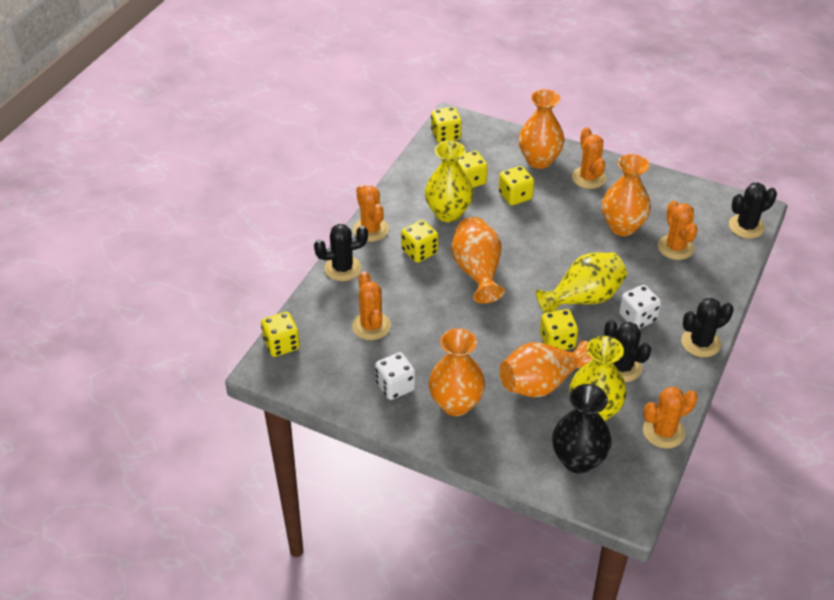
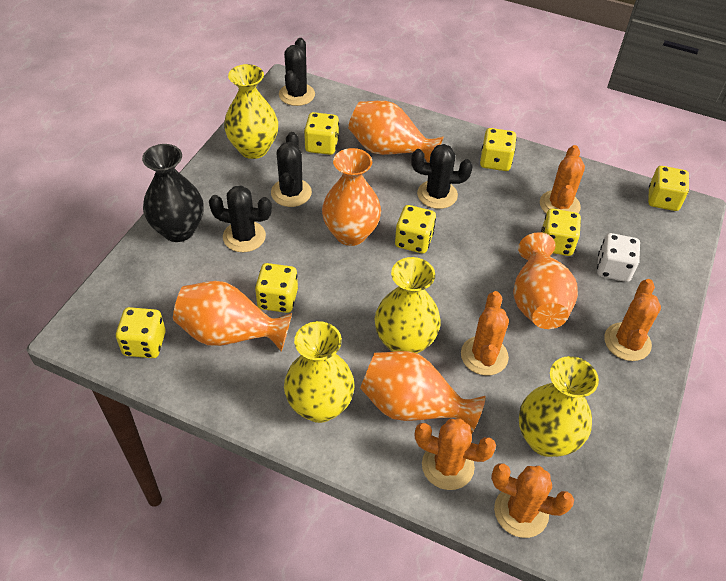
white dice: 2 -> 1
yellow dice: 6 -> 7
yellow vase: 3 -> 4

